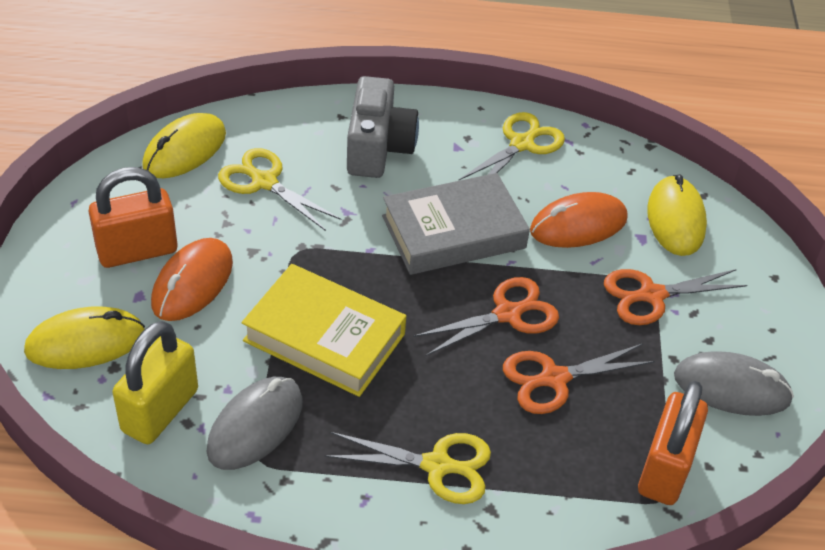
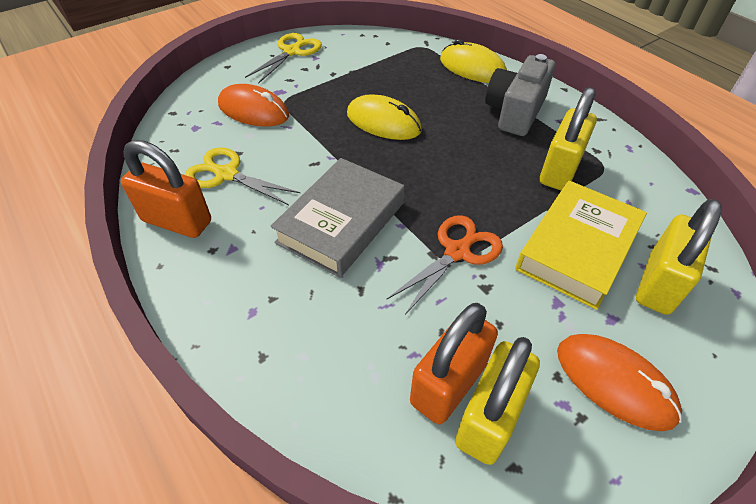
grey mouse: 2 -> 0
orange scissors: 3 -> 1
yellow mouse: 3 -> 2
yellow padlock: 1 -> 3
yellow scissors: 3 -> 2

